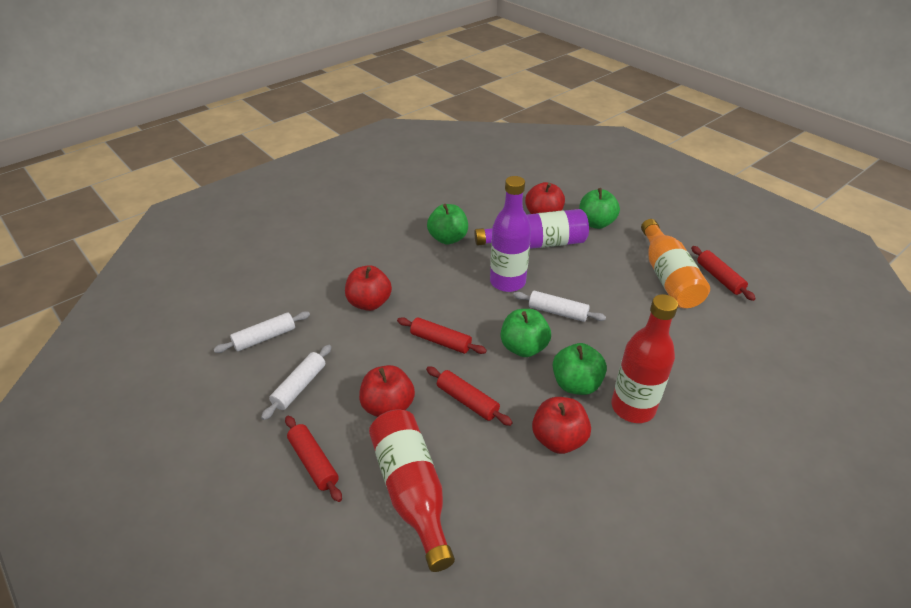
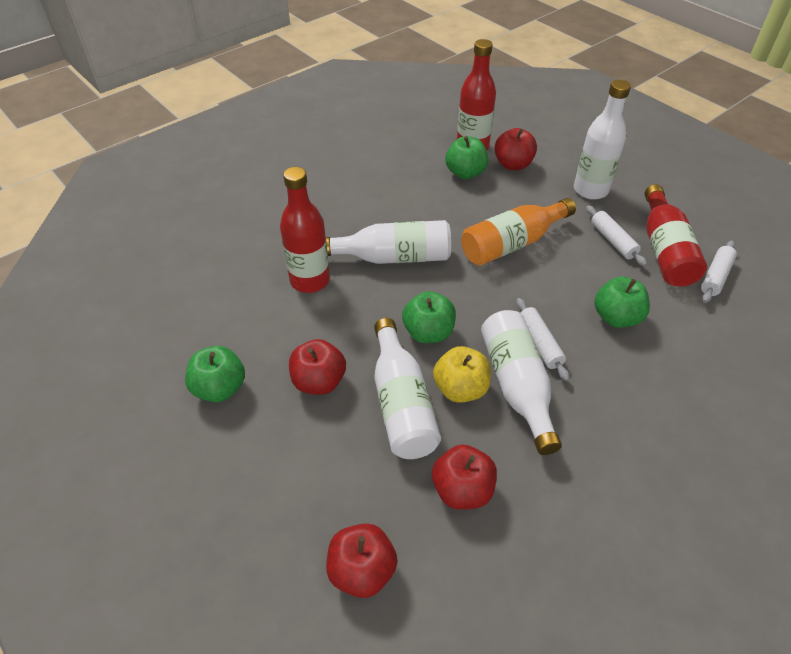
purple bottle: 2 -> 0
red bottle: 2 -> 3
red rolling pin: 4 -> 0
white bottle: 0 -> 4
yellow apple: 0 -> 1

